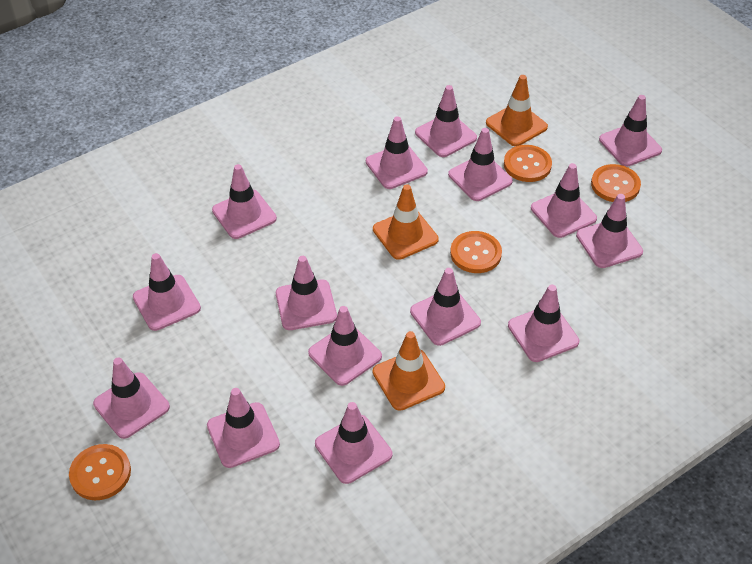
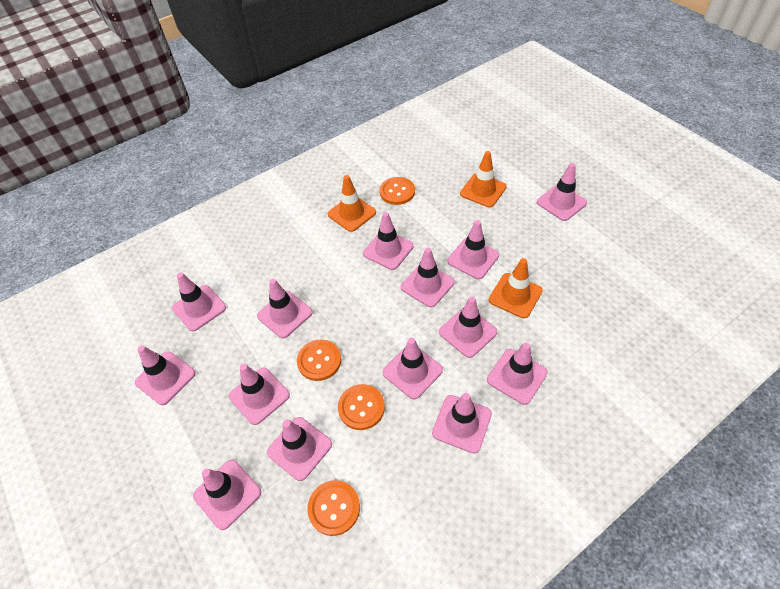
pink traffic cone: 15 -> 14

